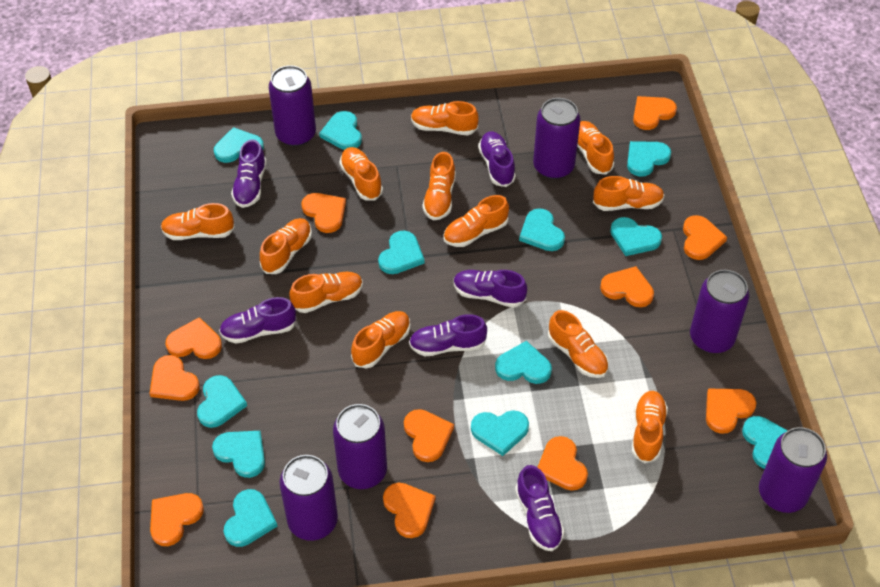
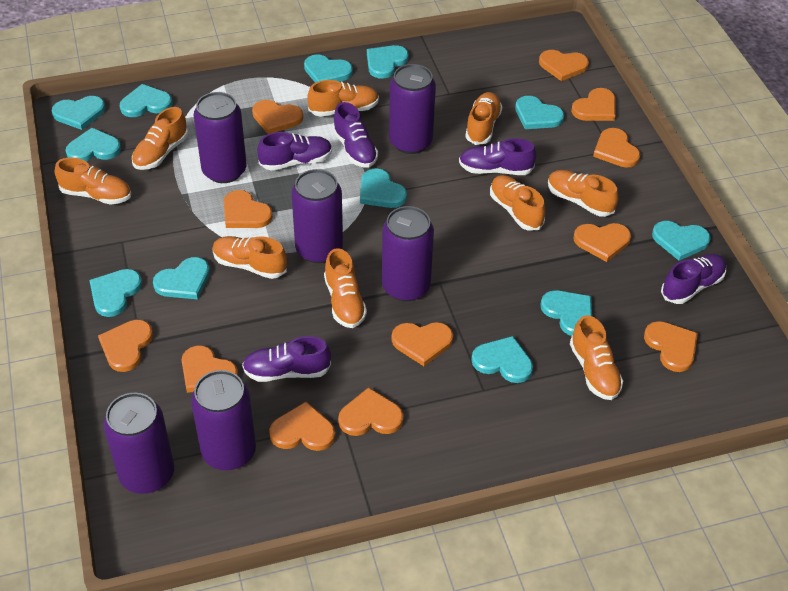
orange heart: 11 -> 12
orange shoe: 12 -> 9
purple shoe: 6 -> 5

